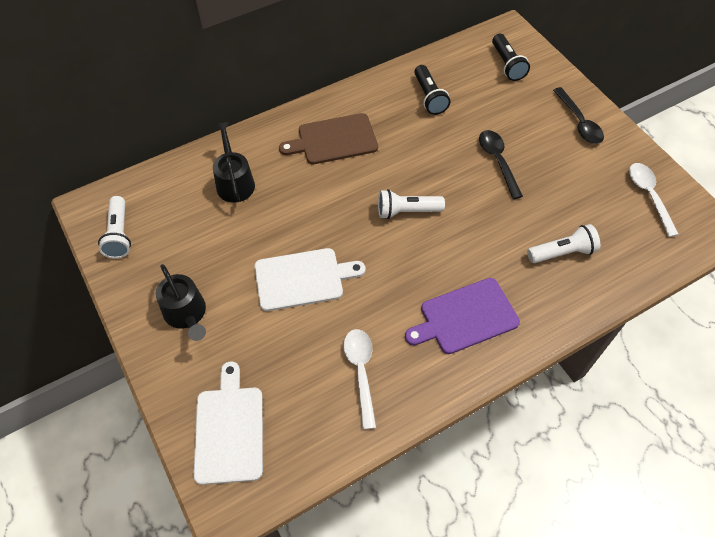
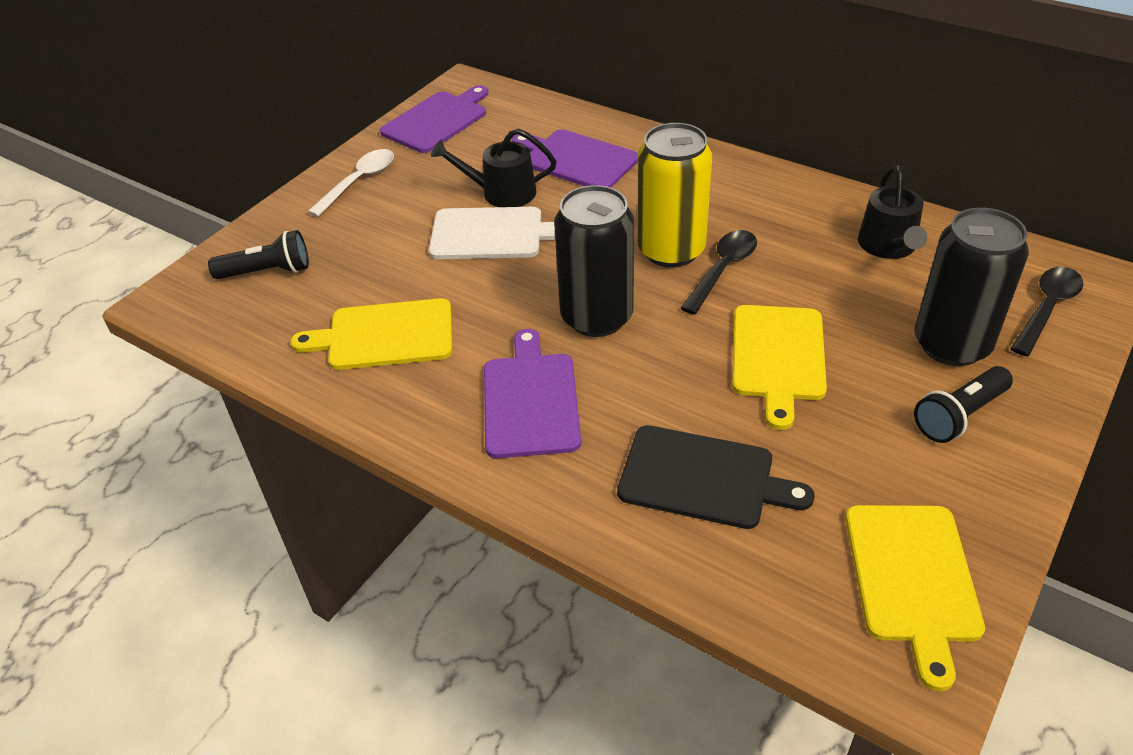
black can: 0 -> 2
black cutting board: 0 -> 1
brown cutting board: 1 -> 0
purple cutting board: 1 -> 3
white cutting board: 2 -> 1
white flashlight: 3 -> 0
white spoon: 2 -> 1
yellow can: 0 -> 1
yellow cutting board: 0 -> 3

